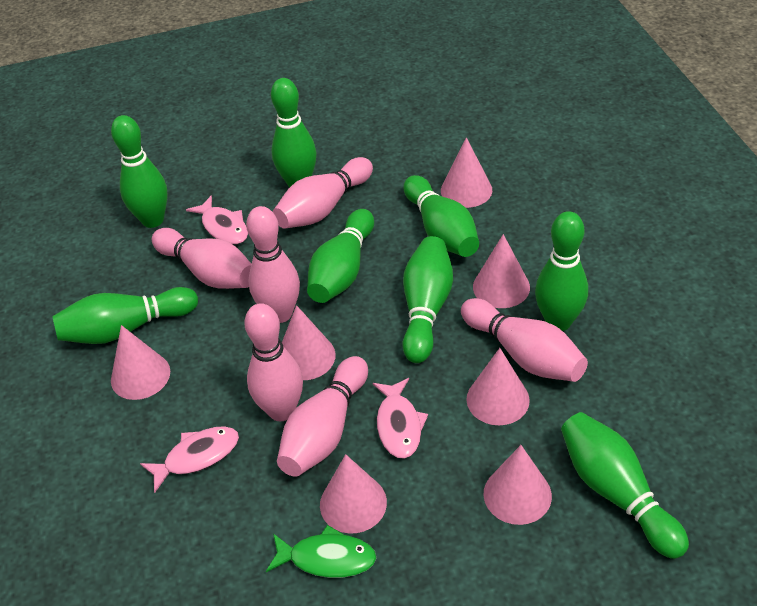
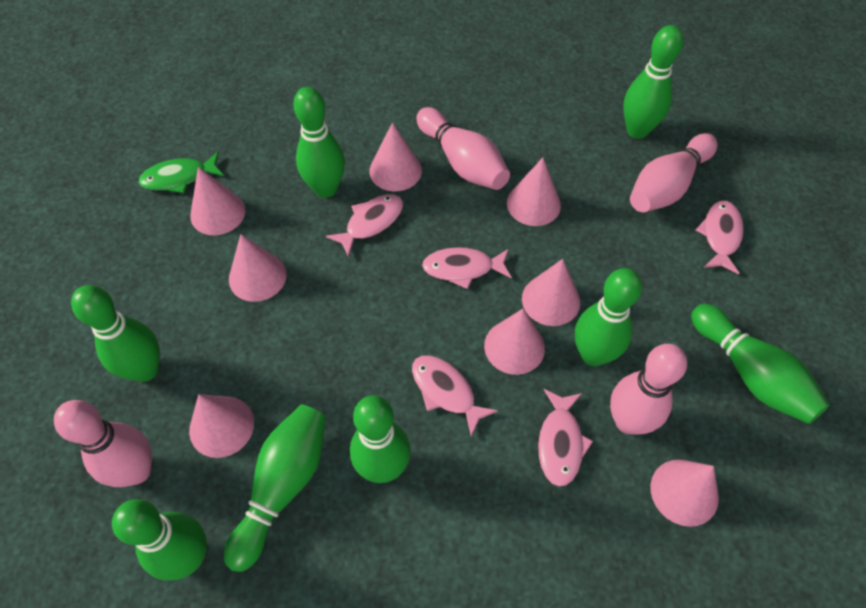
pink bowling pin: 6 -> 4
pink cone: 7 -> 8
pink fish: 3 -> 5

